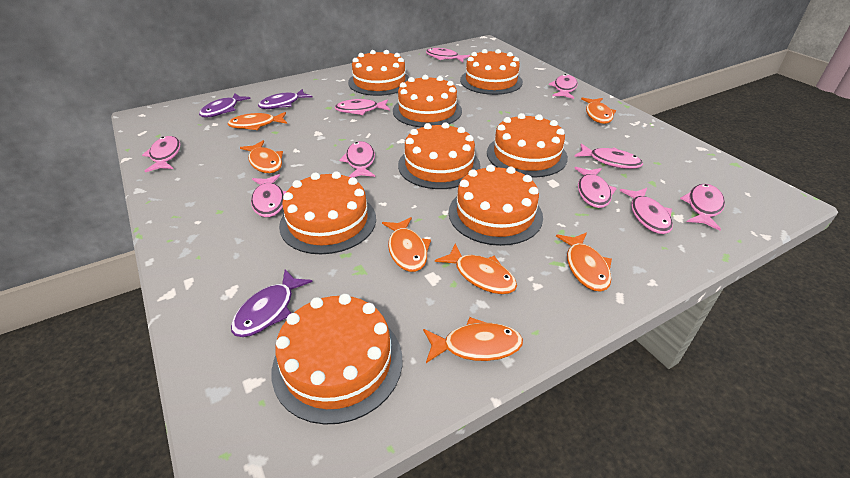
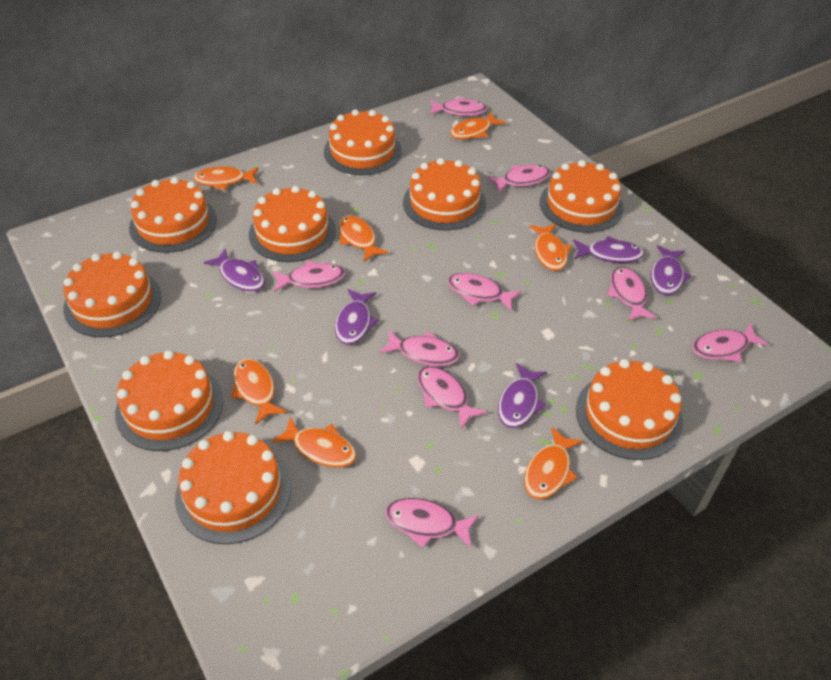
orange cake: 8 -> 9
pink fish: 10 -> 9
purple fish: 3 -> 5

